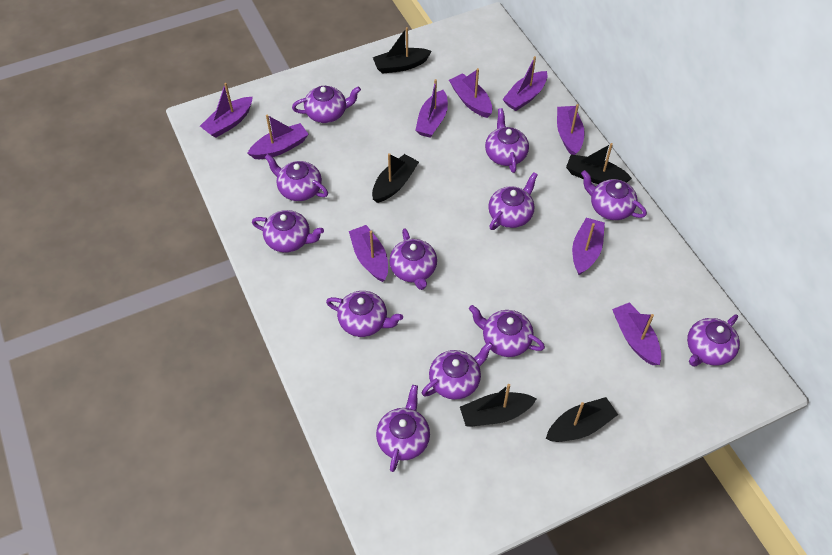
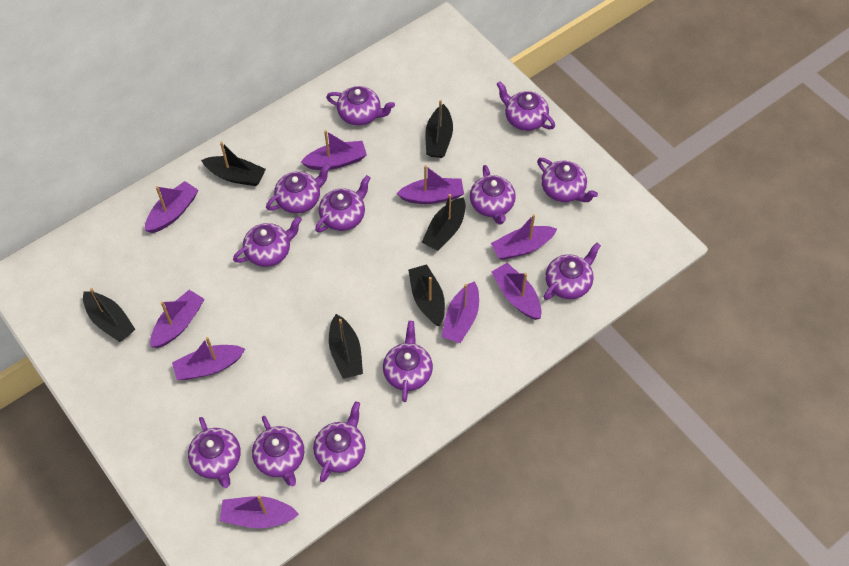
black boat: 5 -> 6

